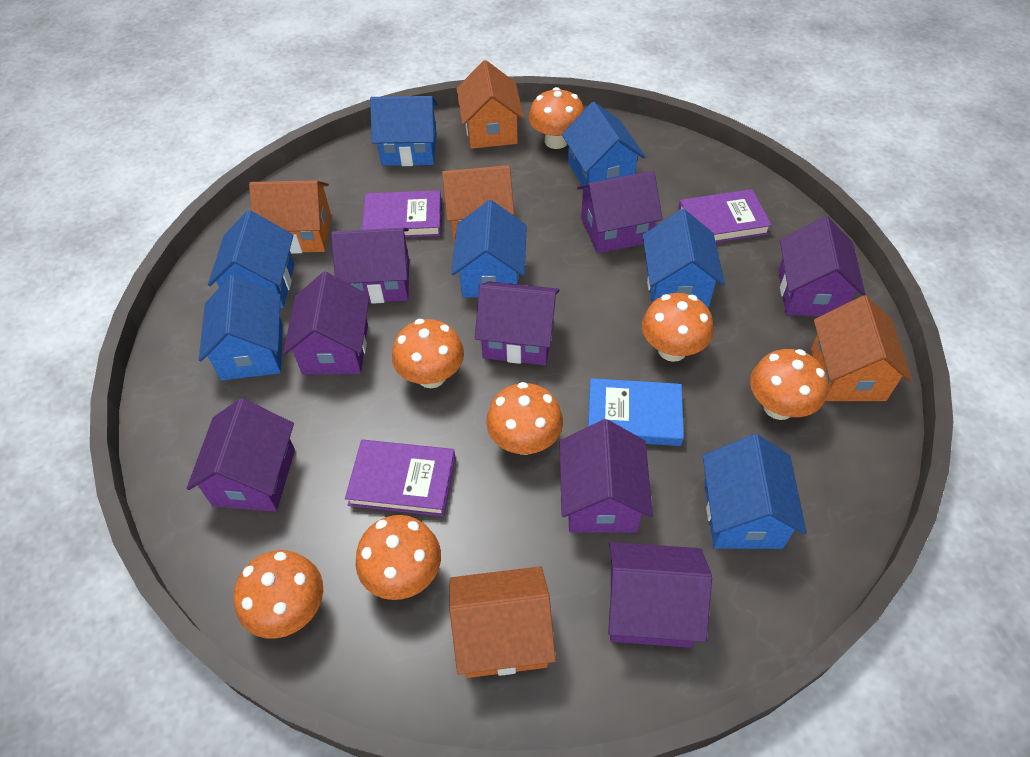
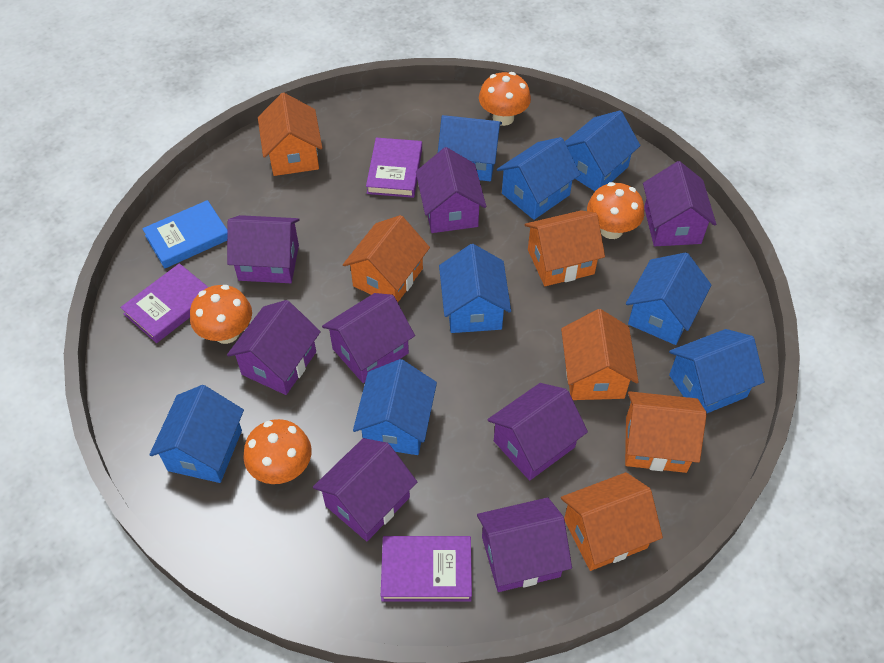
blue house: 7 -> 8
orange house: 5 -> 6
orange mushroom: 7 -> 4

